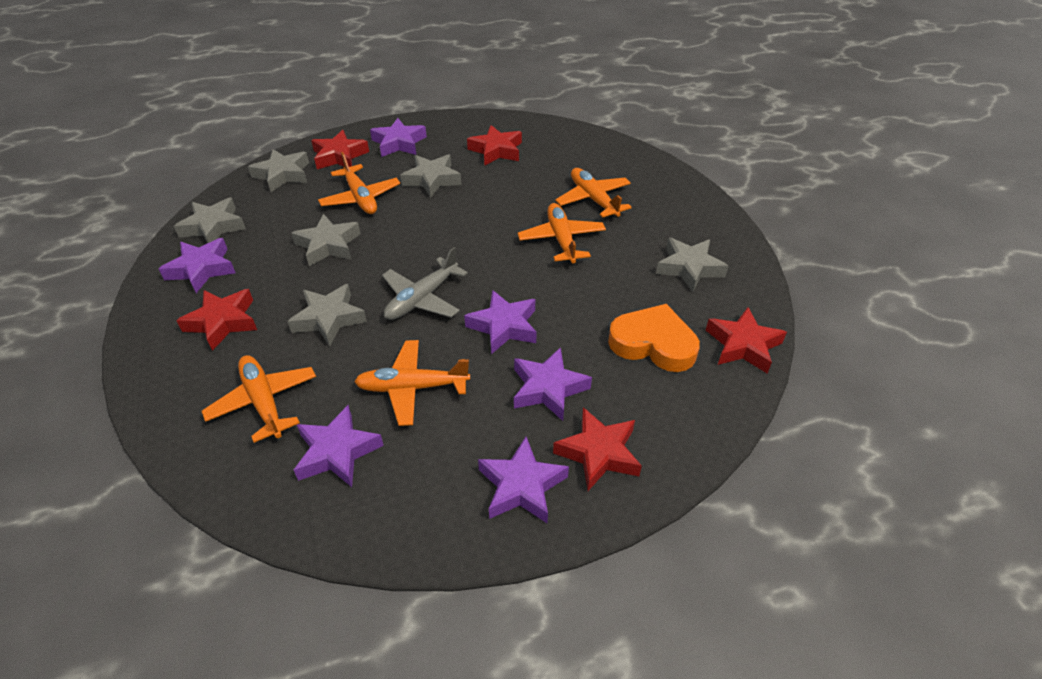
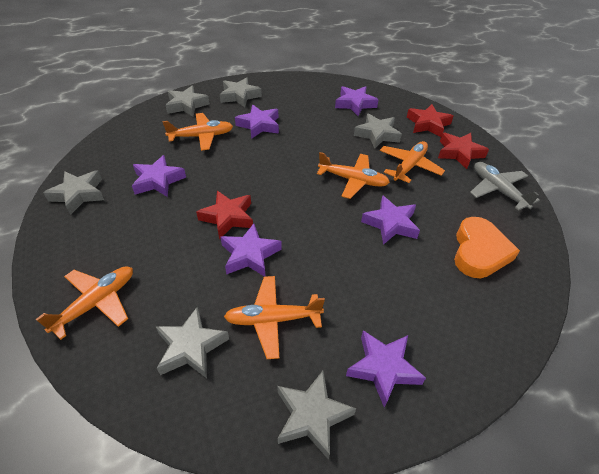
red star: 5 -> 3

